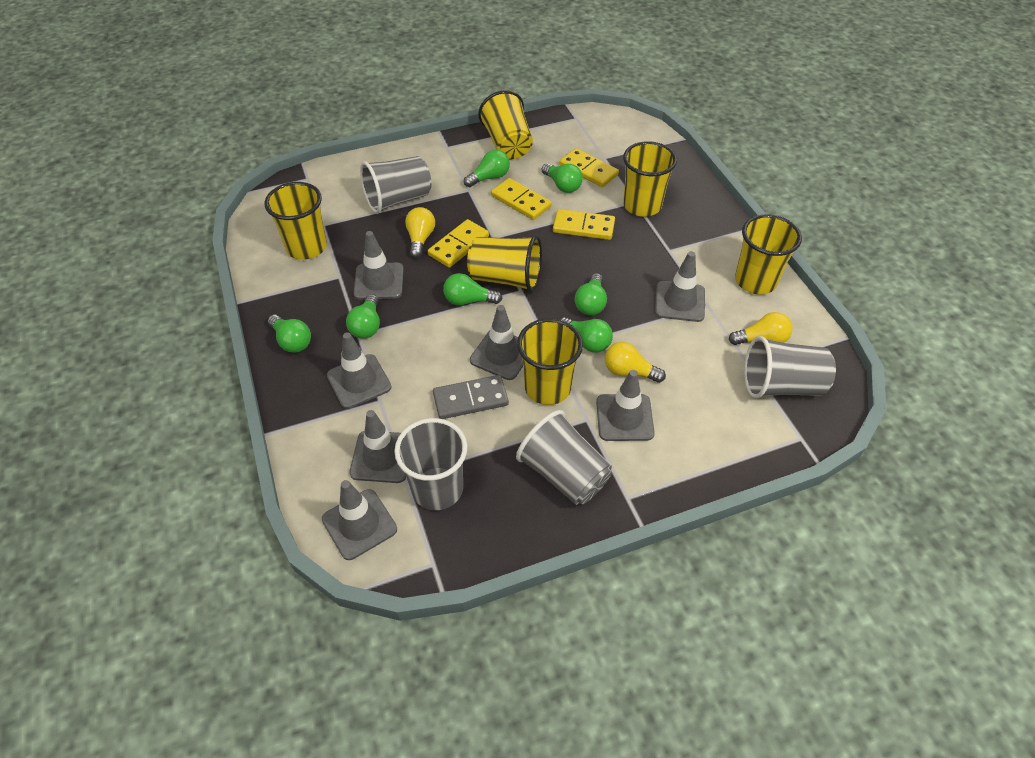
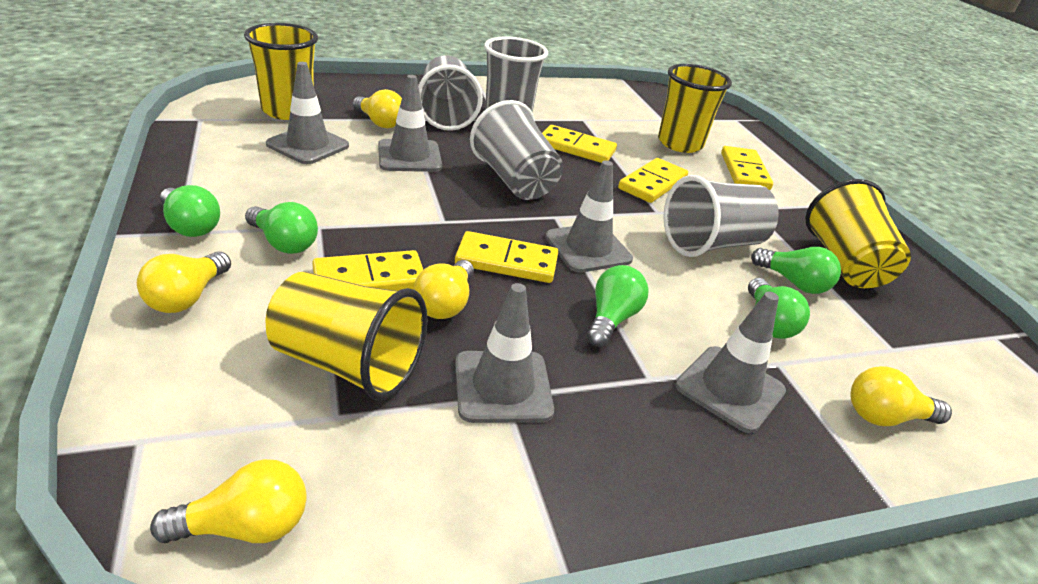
green light bulb: 7 -> 5
grey domino: 1 -> 0
grey traffic cone: 7 -> 5
yellow cup: 6 -> 4
yellow domino: 4 -> 5
yellow light bulb: 3 -> 5

